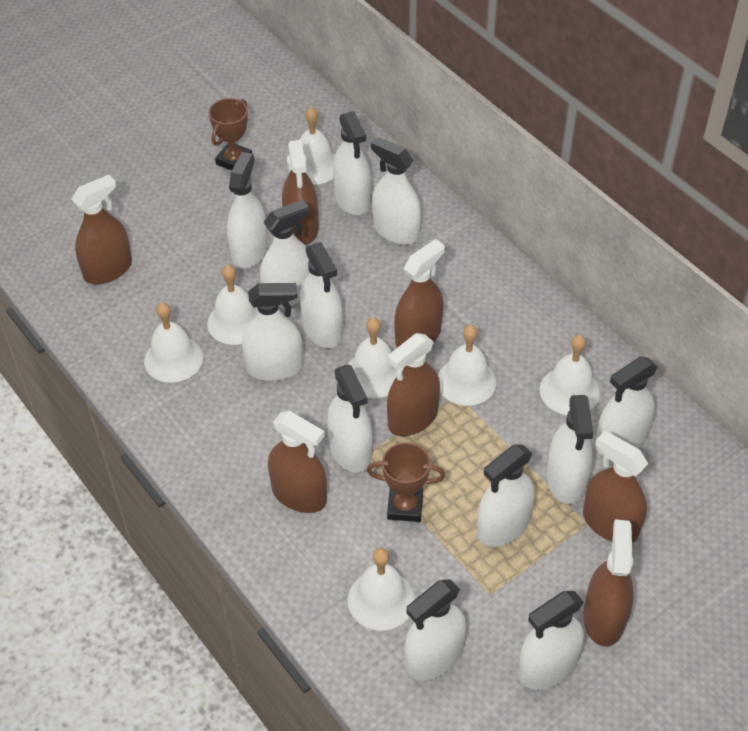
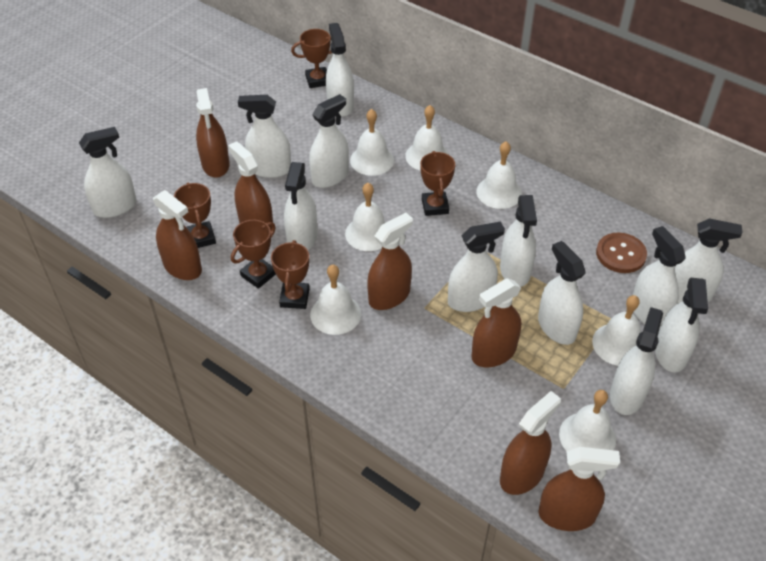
brown button: 0 -> 1
brown trophy: 2 -> 5

